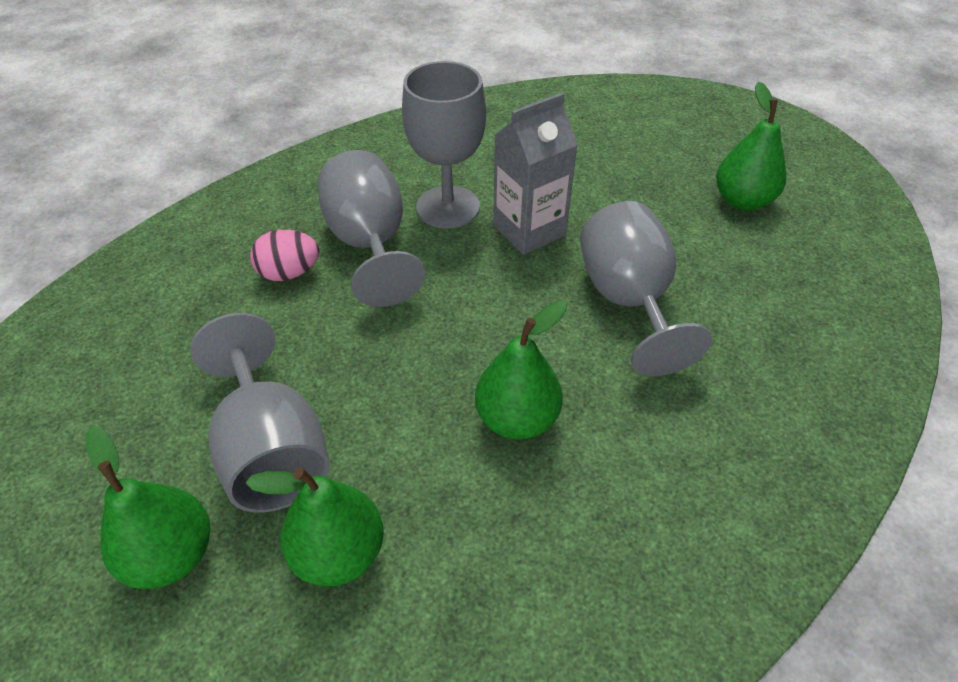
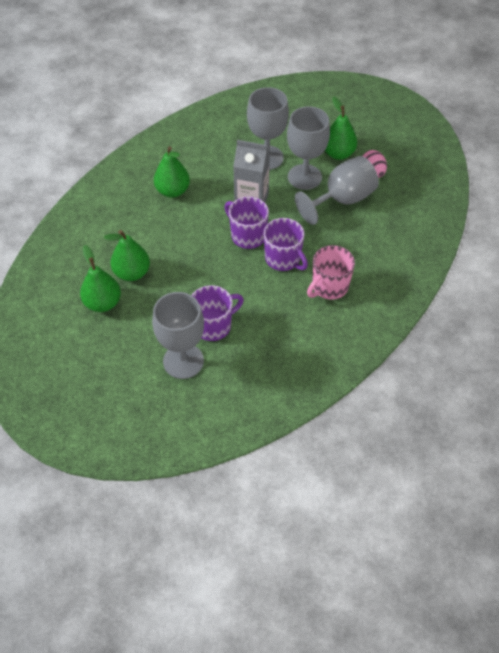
pink mug: 0 -> 1
purple mug: 0 -> 3

